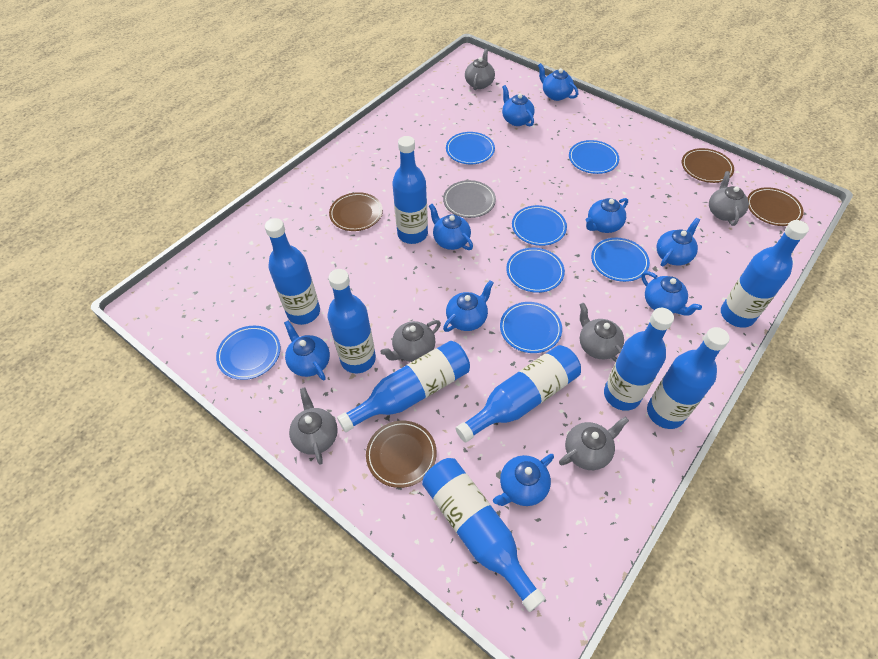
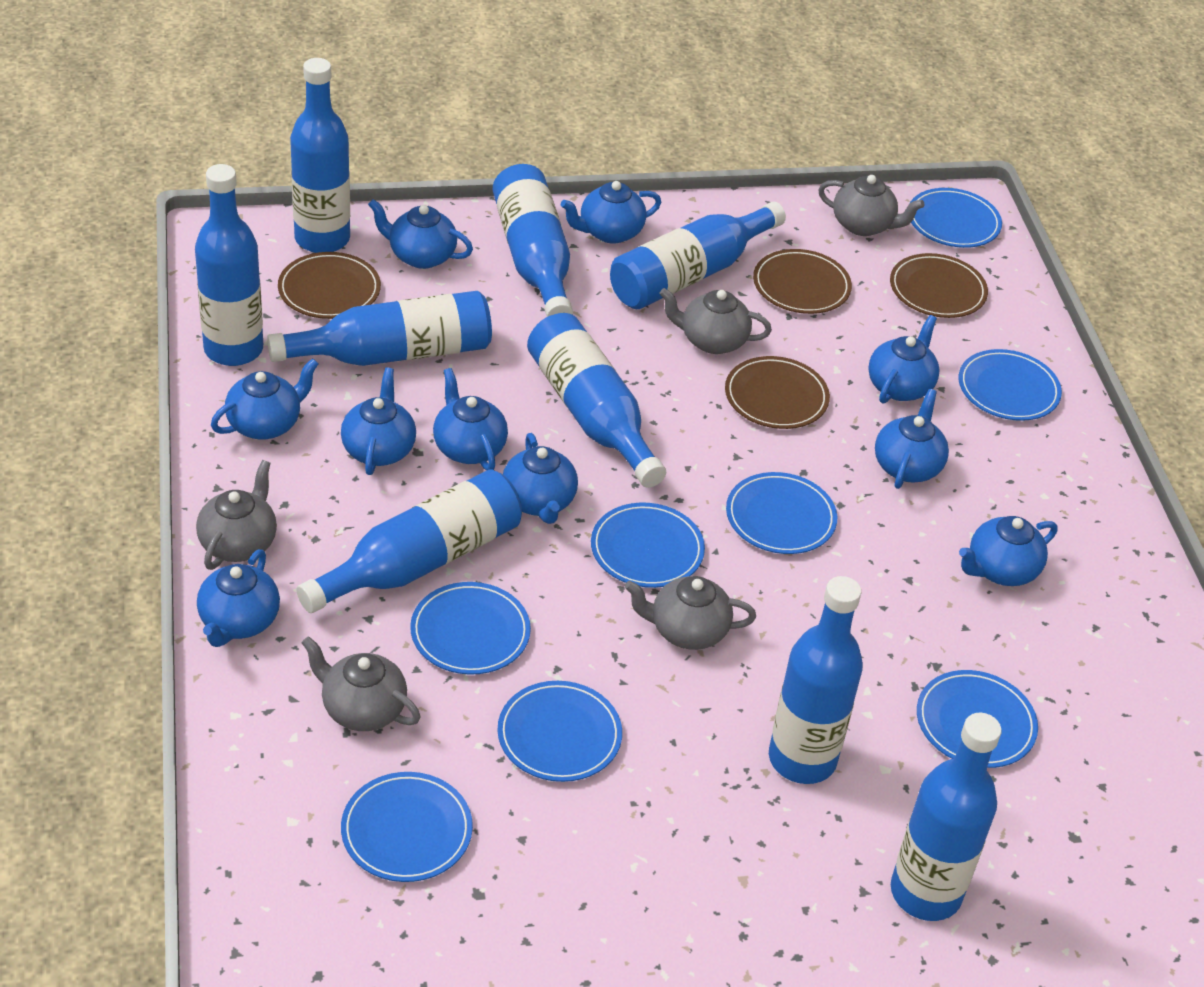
blue plate: 7 -> 8
blue teapot: 9 -> 10
grey plate: 1 -> 0
grey teapot: 6 -> 5

